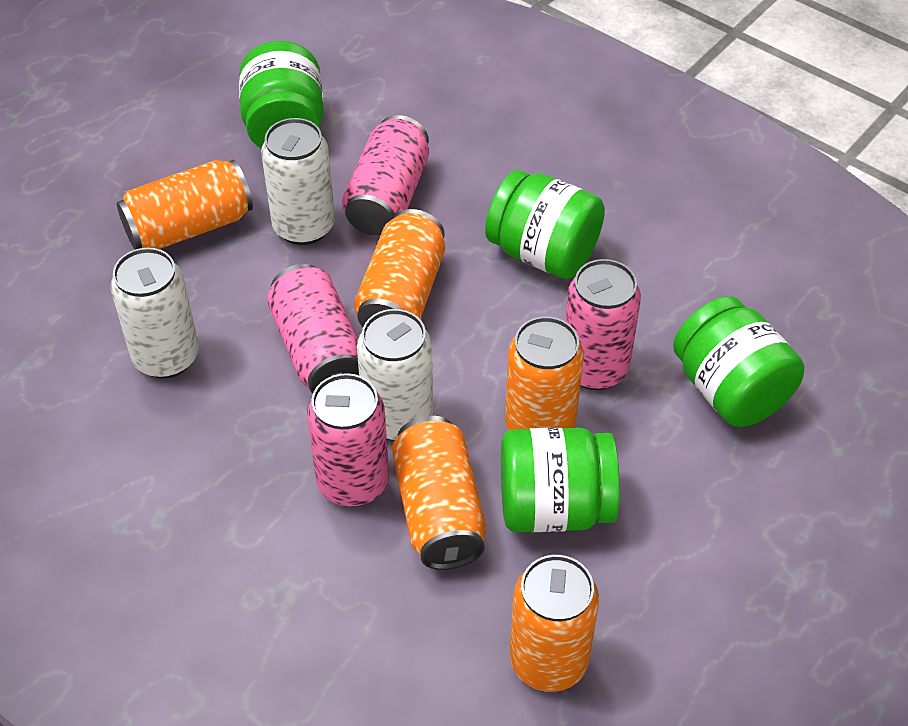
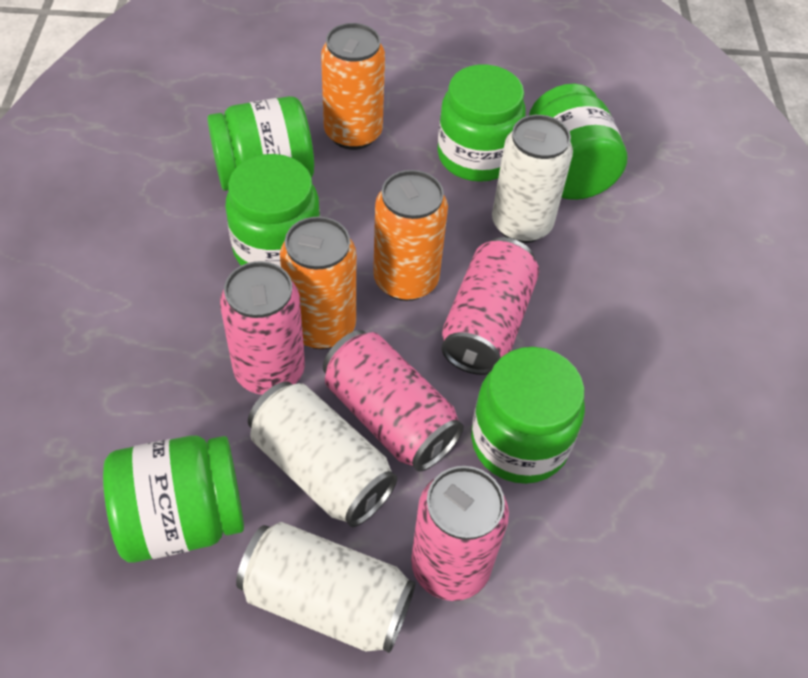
green jar: 4 -> 6
orange can: 5 -> 3

